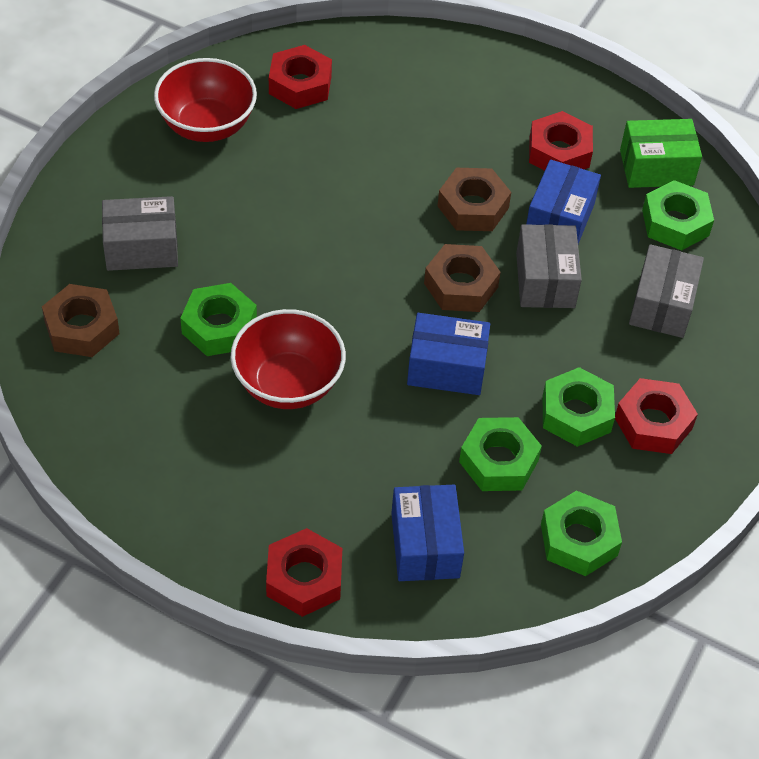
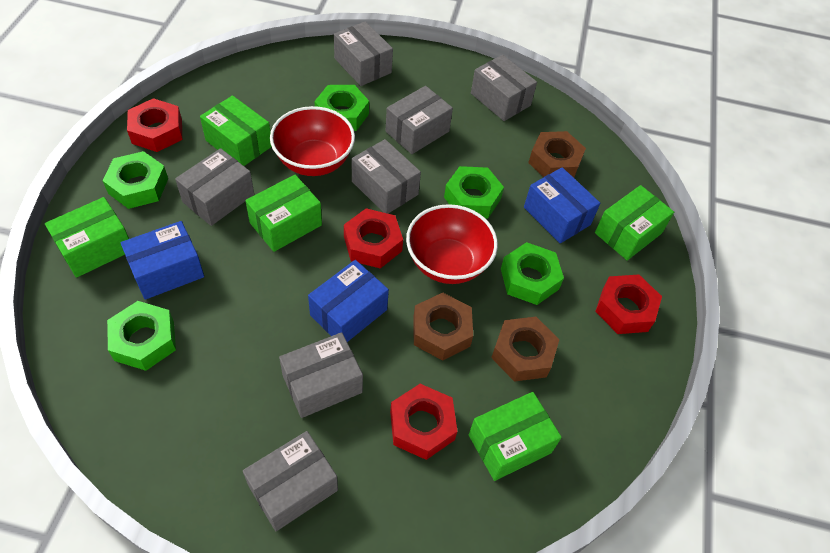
green box: 1 -> 5
grey box: 3 -> 7

